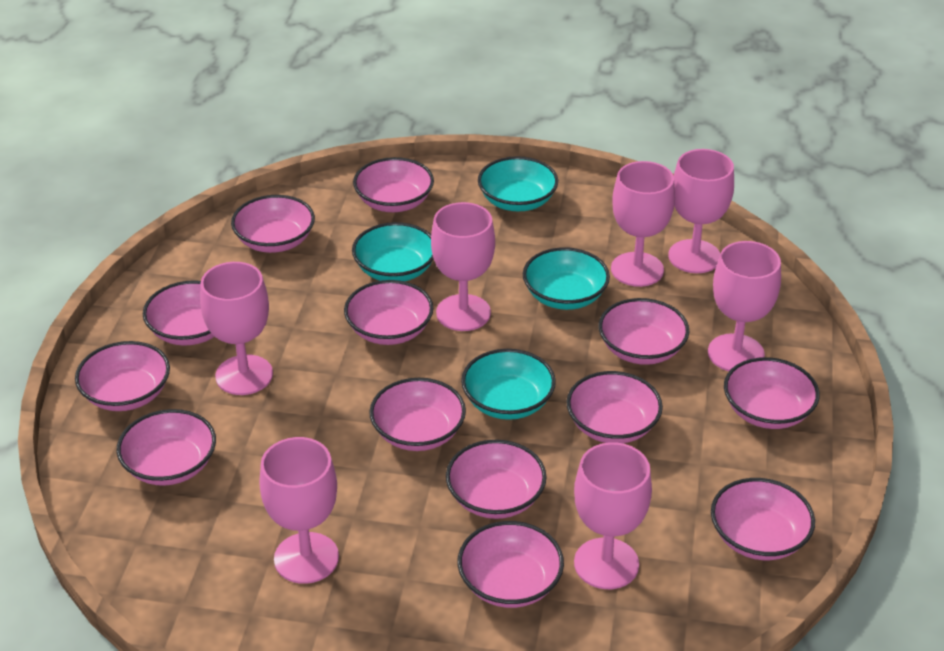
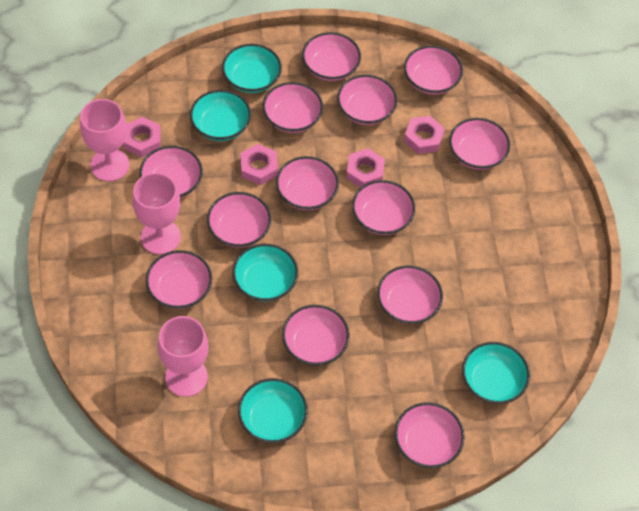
pink goblet: 7 -> 3
pink nut: 0 -> 4
turquoise bowl: 4 -> 5

